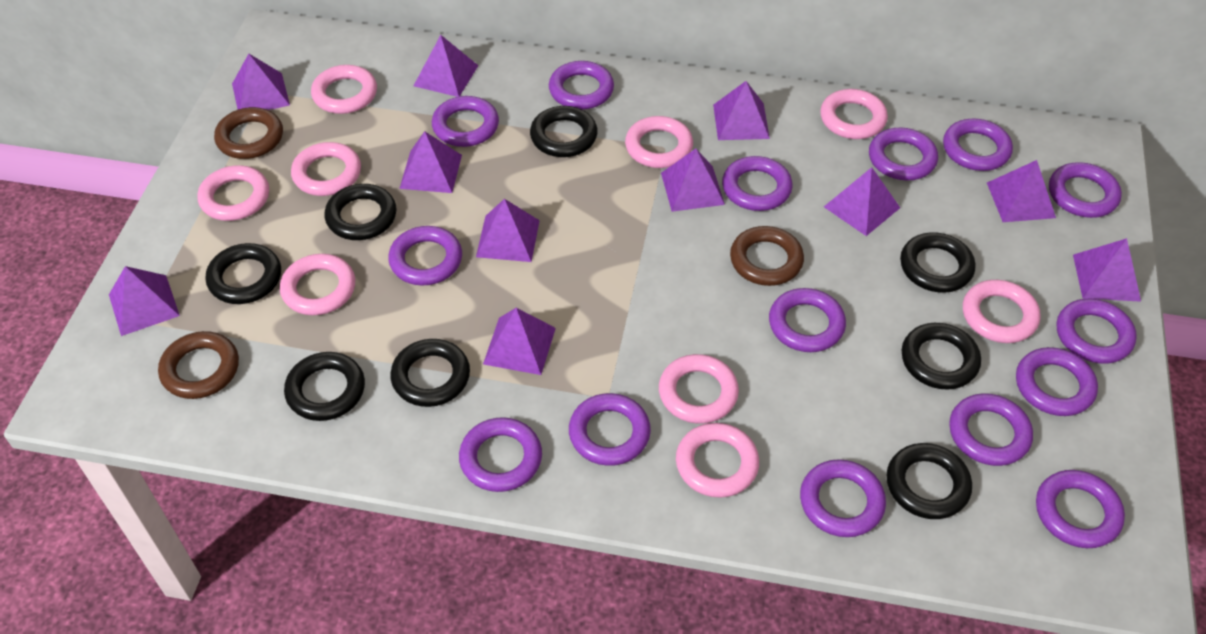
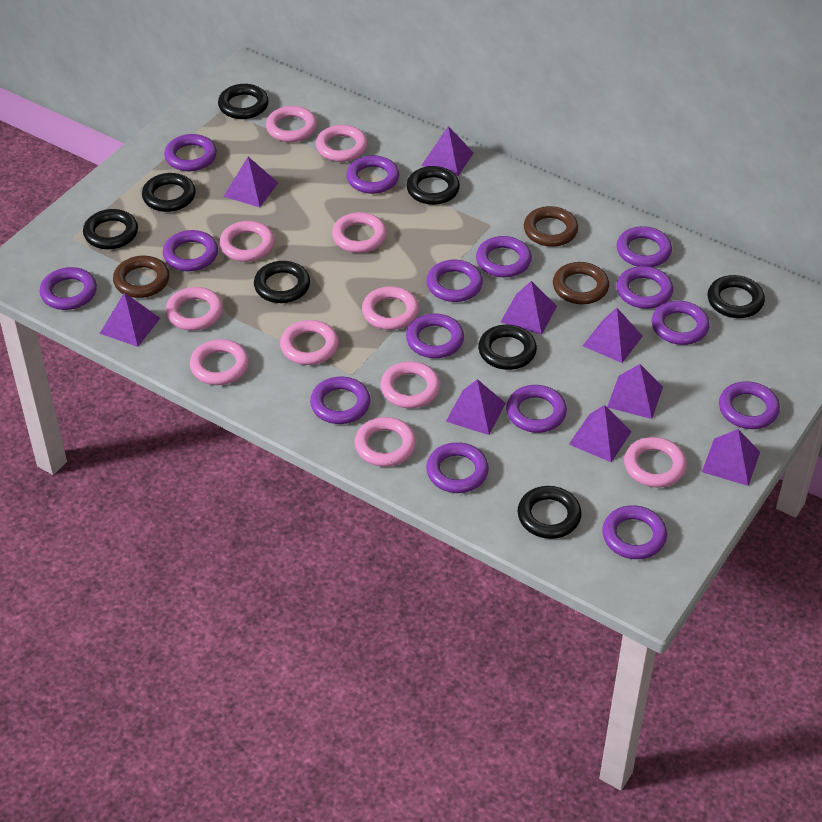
pink ring: 9 -> 11
purple pyramid: 11 -> 9

